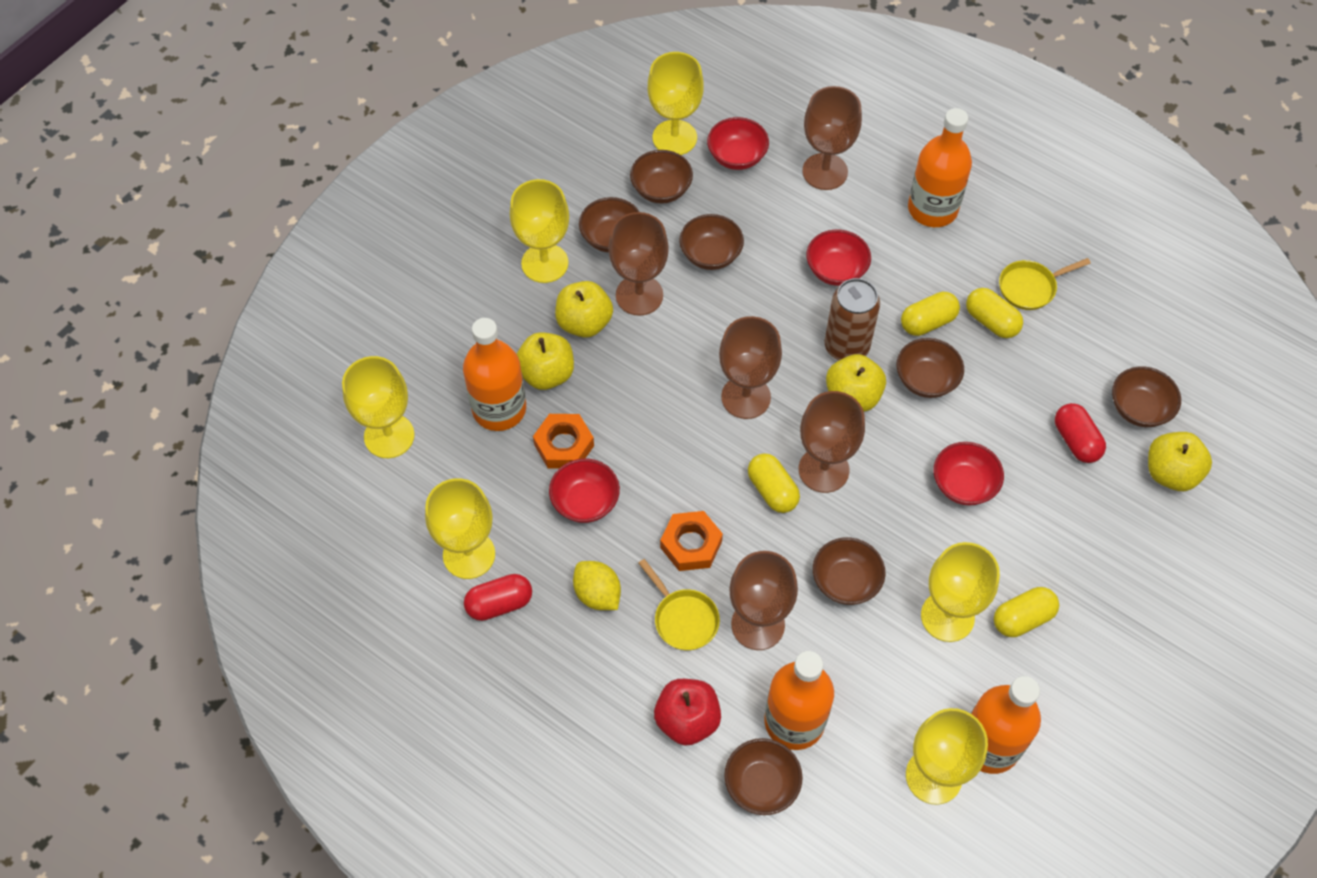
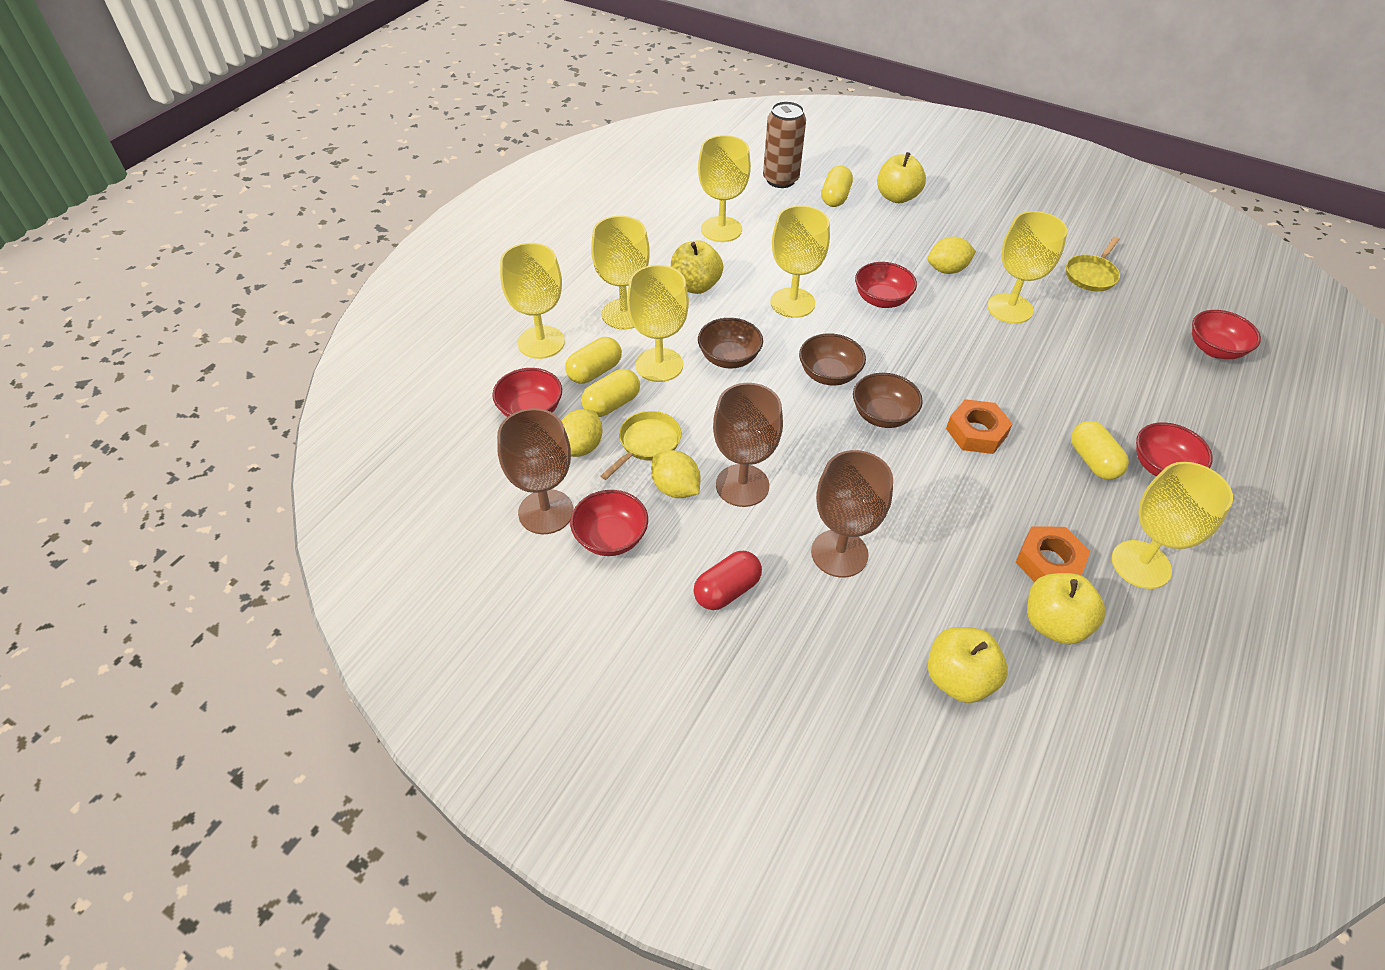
brown bowl: 7 -> 3
brown goblet: 5 -> 3
orange bottle: 4 -> 0
red apple: 1 -> 0
red bowl: 4 -> 5
red capsule: 2 -> 1
yellow goblet: 6 -> 7
yellow lemon: 1 -> 3

